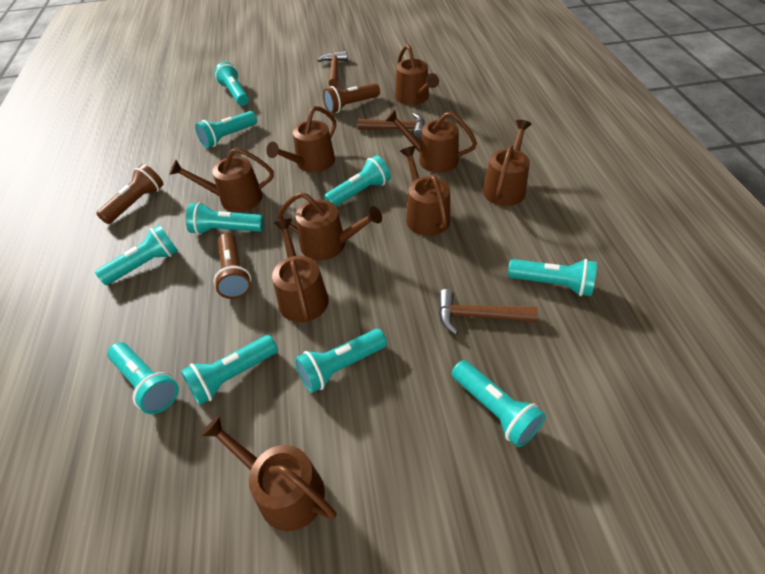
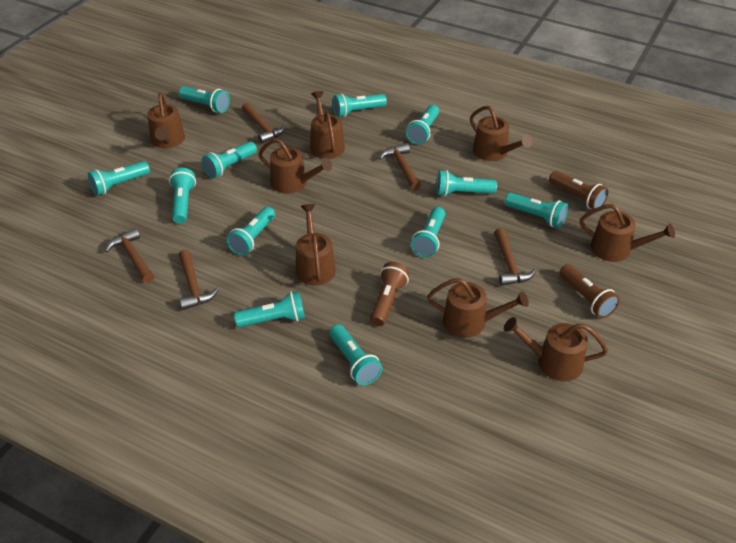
brown hammer: 3 -> 5
brown watering can: 9 -> 8
turquoise flashlight: 10 -> 12

